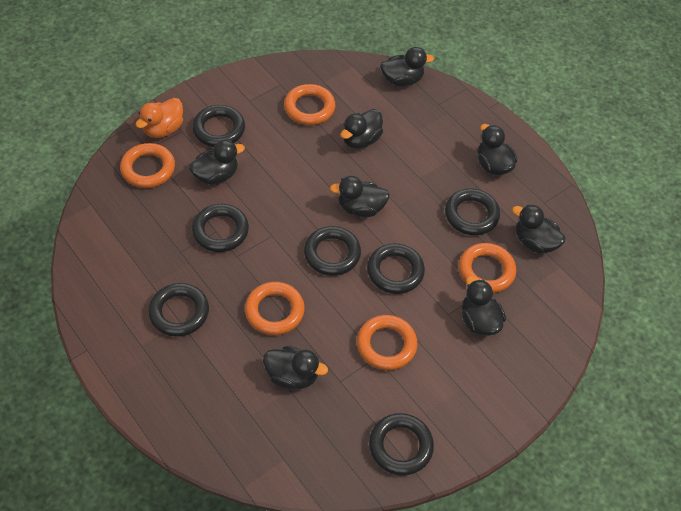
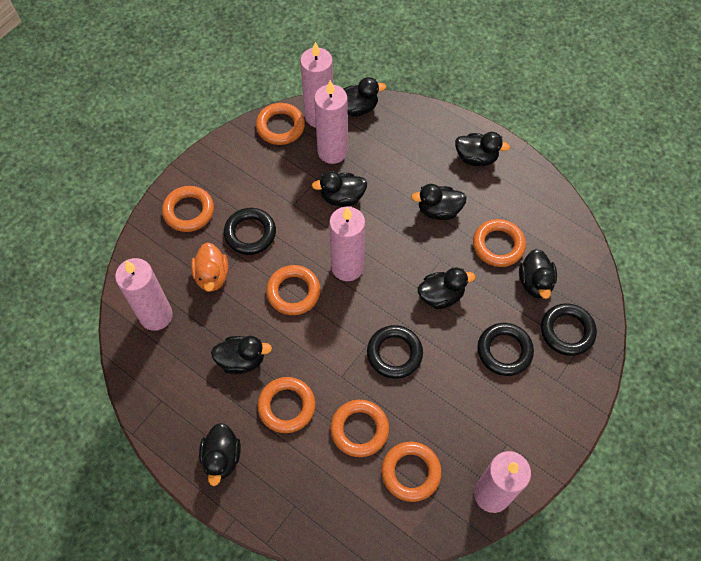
black ring: 7 -> 4
orange ring: 5 -> 7
pink candle: 0 -> 5

